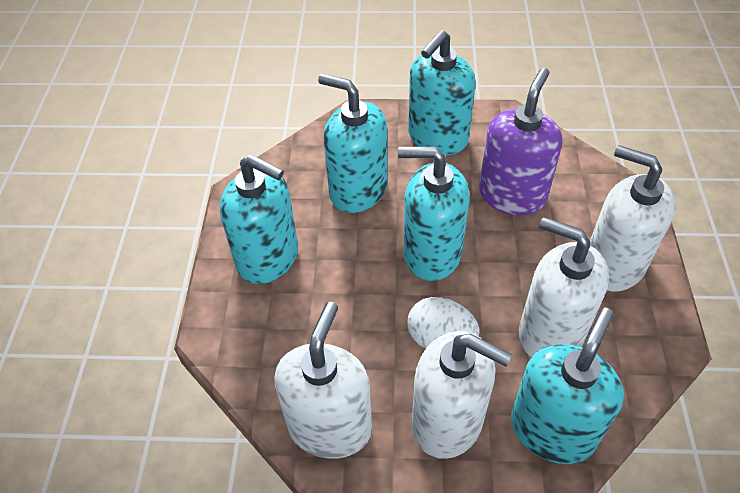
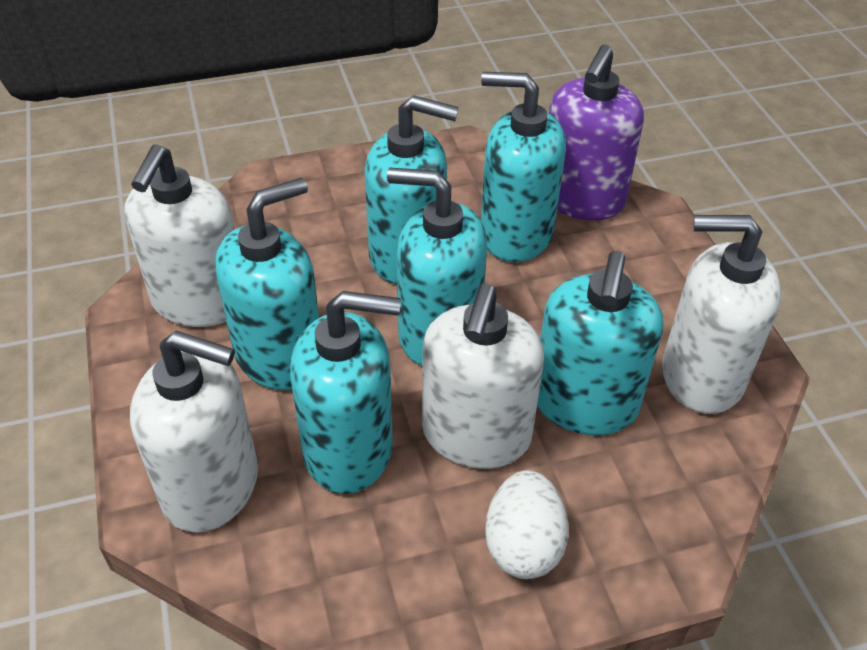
turquoise soap dispenser: 5 -> 6

